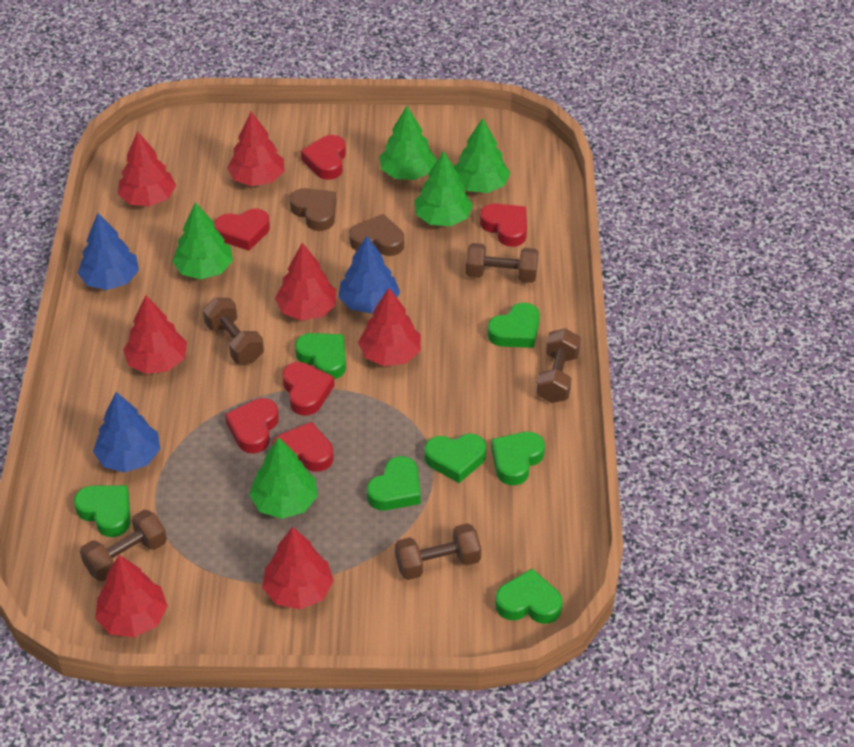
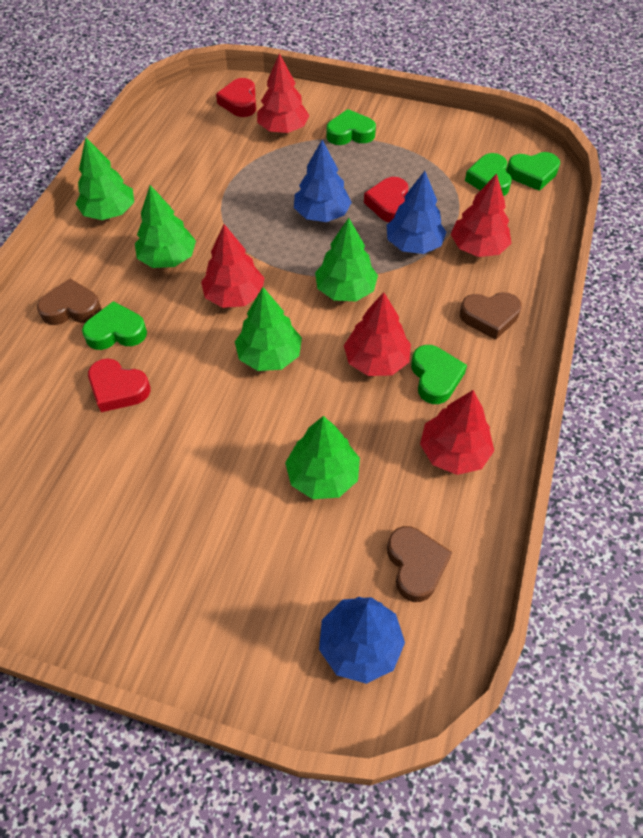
brown dumbbell: 5 -> 0
brown heart: 2 -> 3
green heart: 7 -> 5
red heart: 6 -> 3
red tree: 7 -> 5

